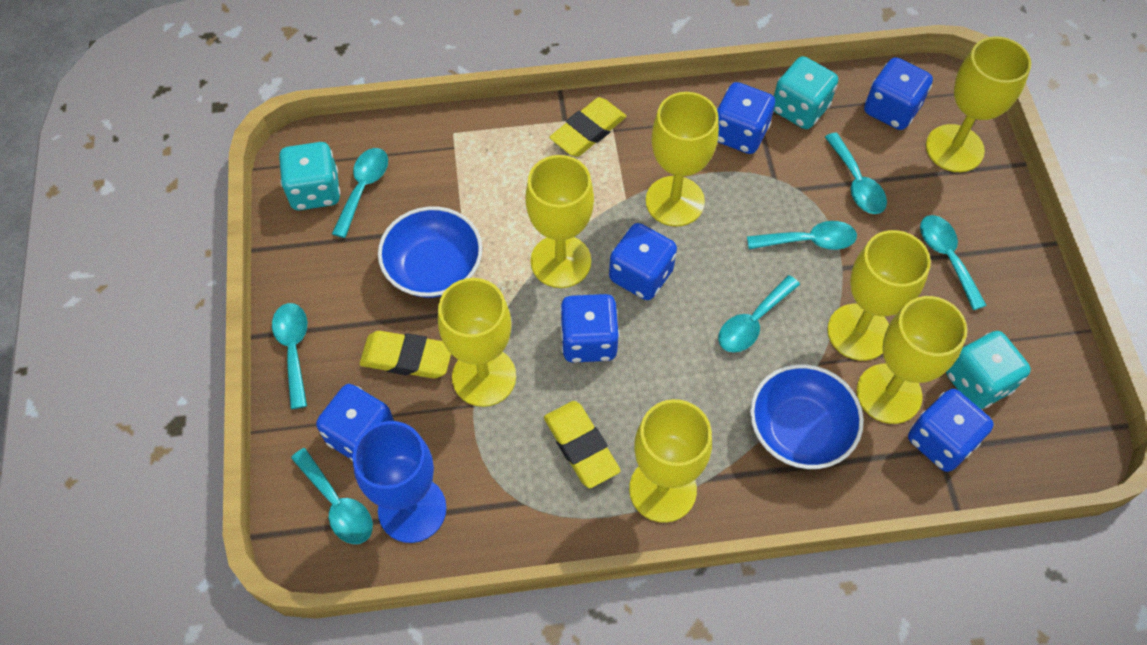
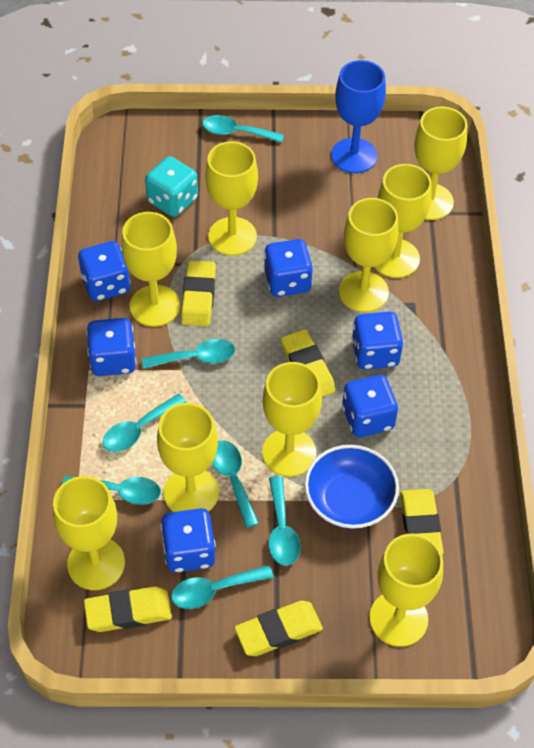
blue bowl: 2 -> 1
turquoise dice: 3 -> 1
yellow eraser: 3 -> 5
yellow goblet: 7 -> 9

